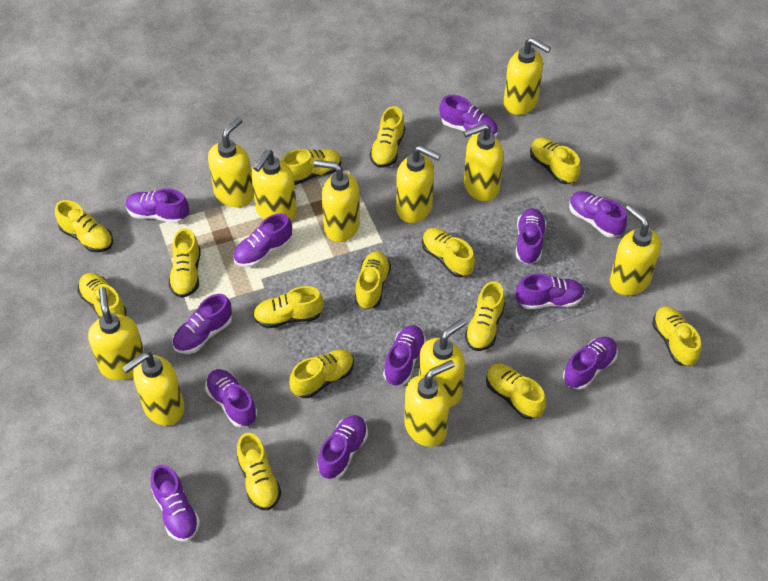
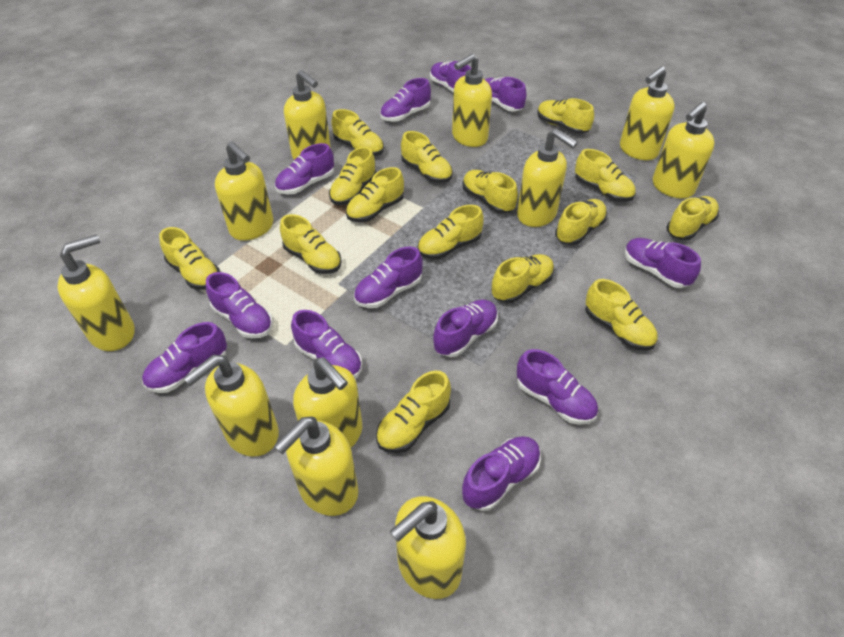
yellow shoe: 14 -> 15

